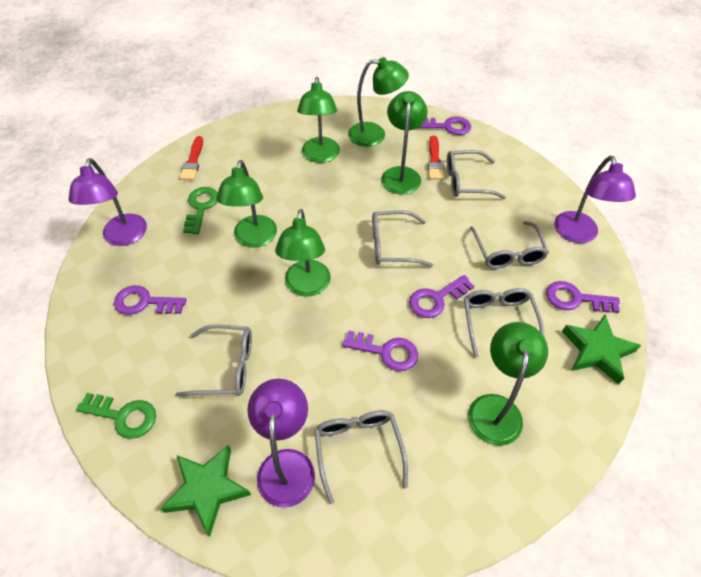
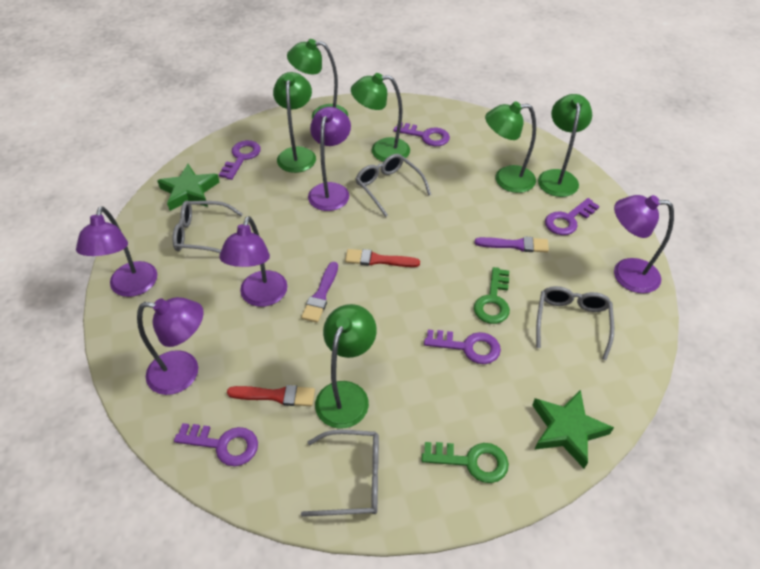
grey glasses: 6 -> 4
purple brush: 0 -> 2
purple lamp: 3 -> 5

